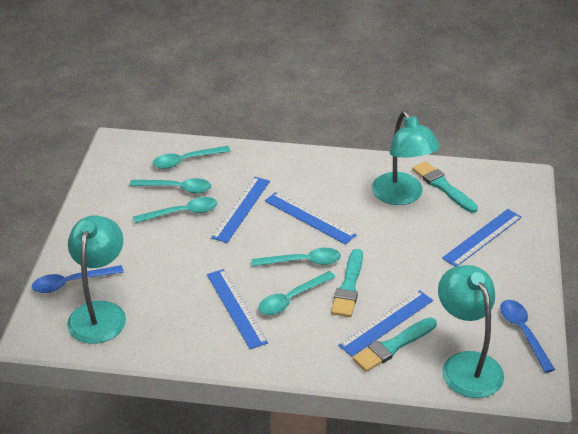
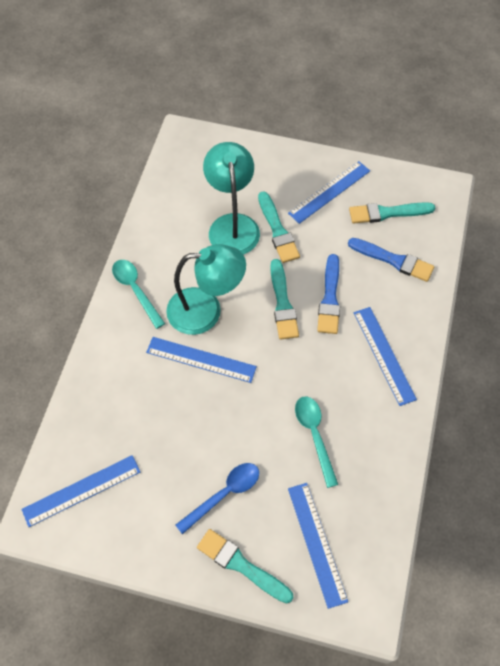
blue brush: 0 -> 2
blue spoon: 2 -> 1
turquoise brush: 3 -> 4
turquoise lamp: 3 -> 2
turquoise spoon: 5 -> 2

